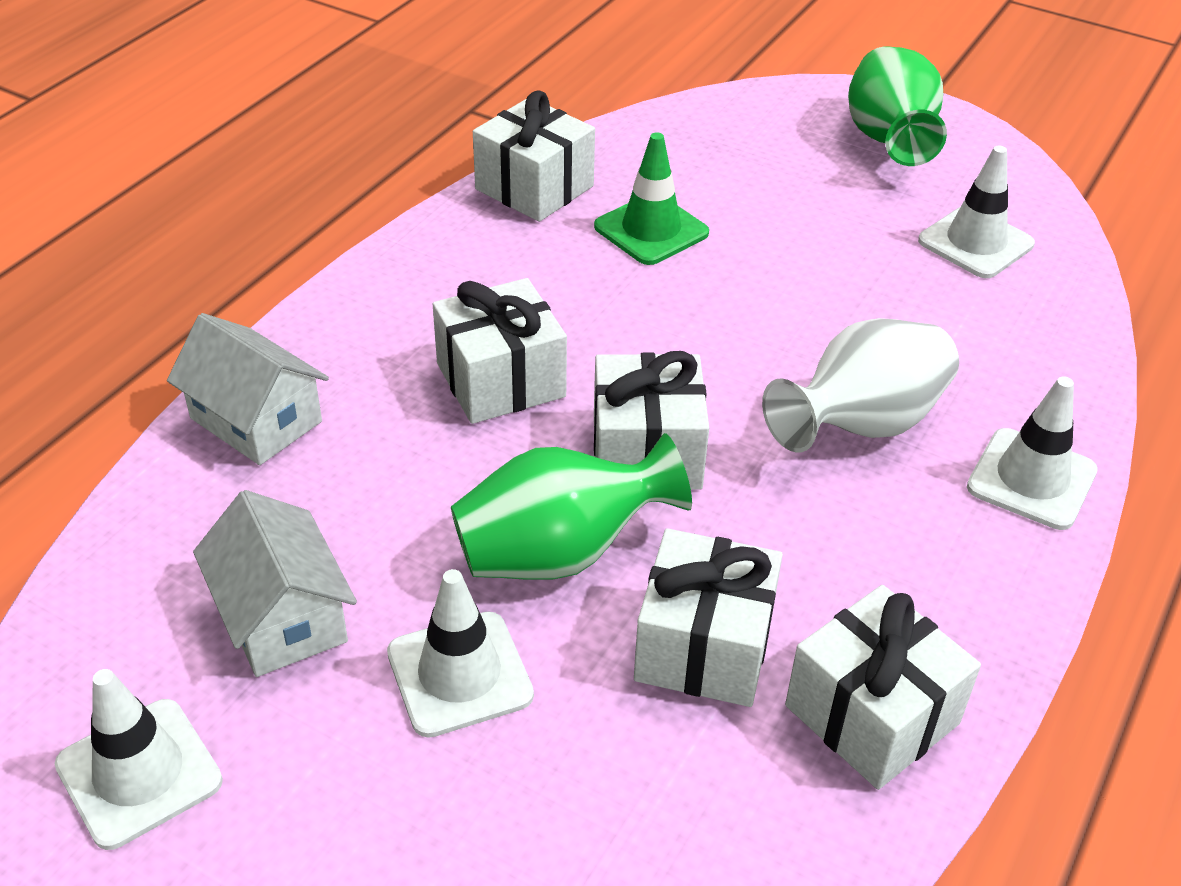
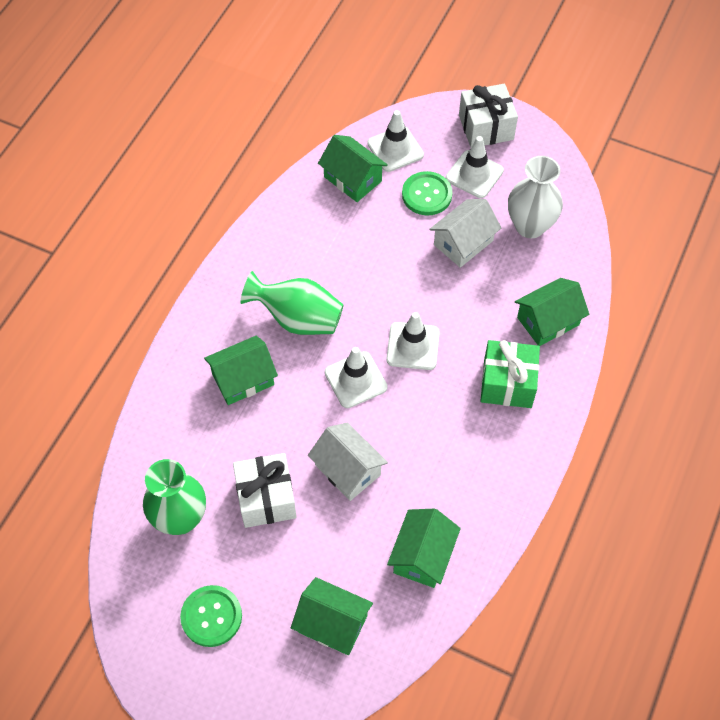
green button: 0 -> 2
green gift: 0 -> 1
green house: 0 -> 5
green traffic cone: 1 -> 0
white gift: 5 -> 2

